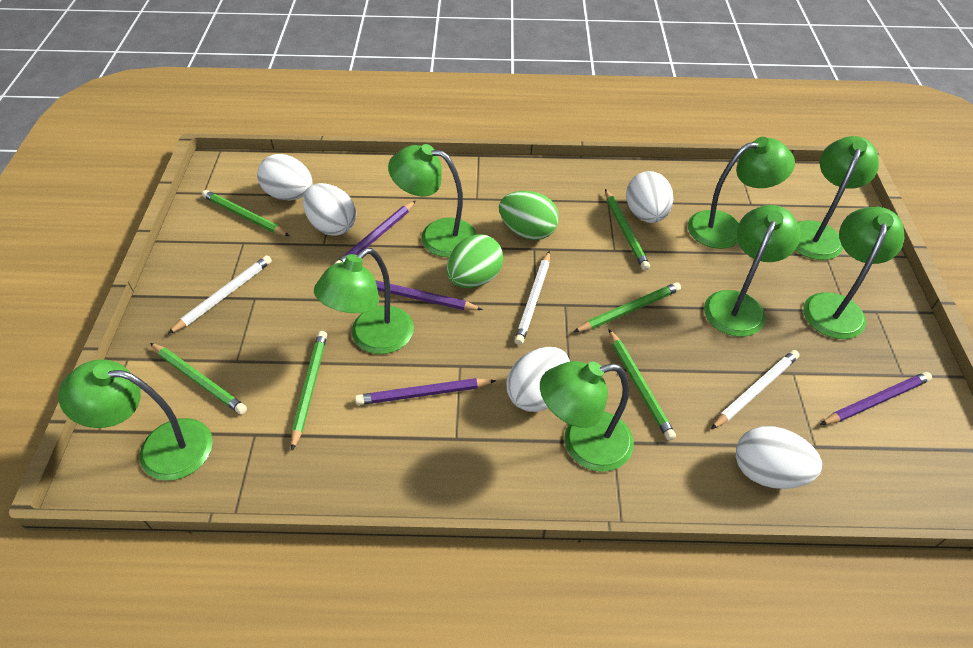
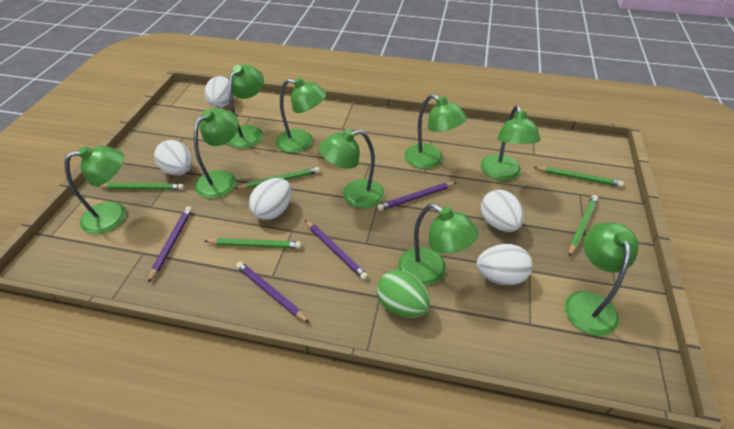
green egg: 2 -> 1
green lamp: 8 -> 9
green pencil: 6 -> 5
white pencil: 3 -> 0

